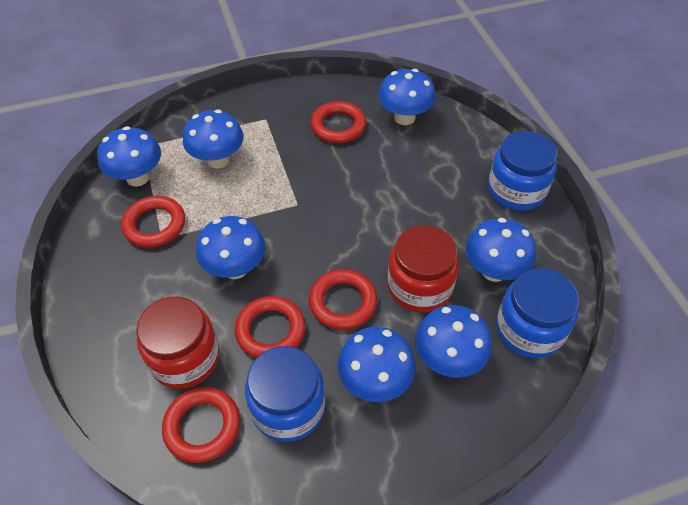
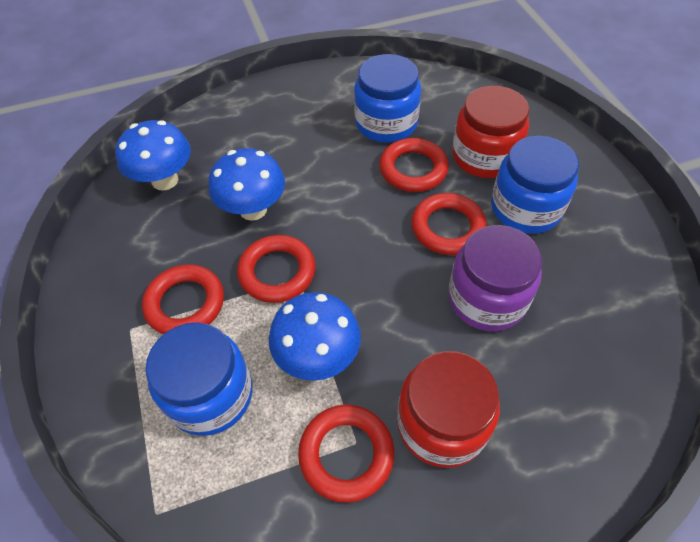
blue mushroom: 7 -> 3
purple jar: 0 -> 1

